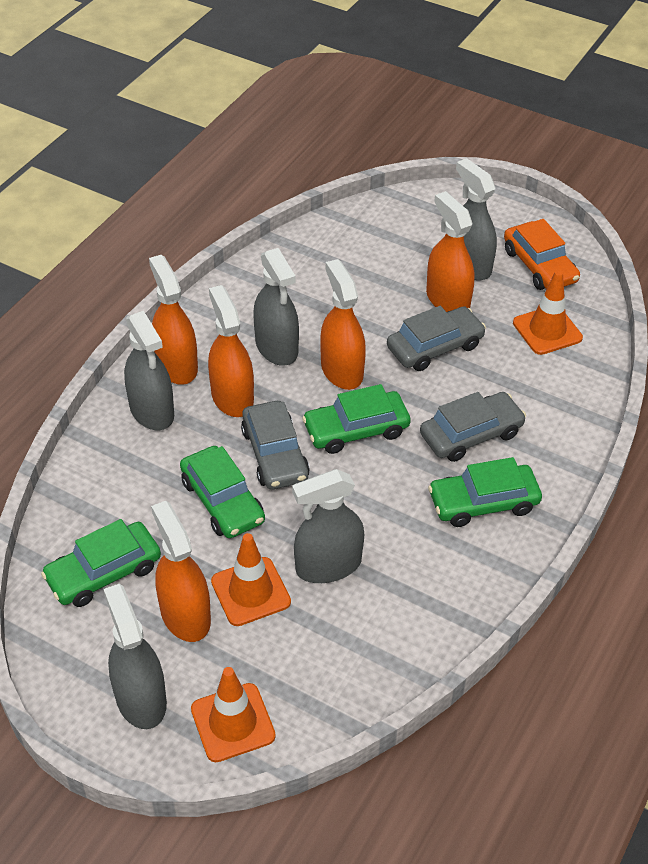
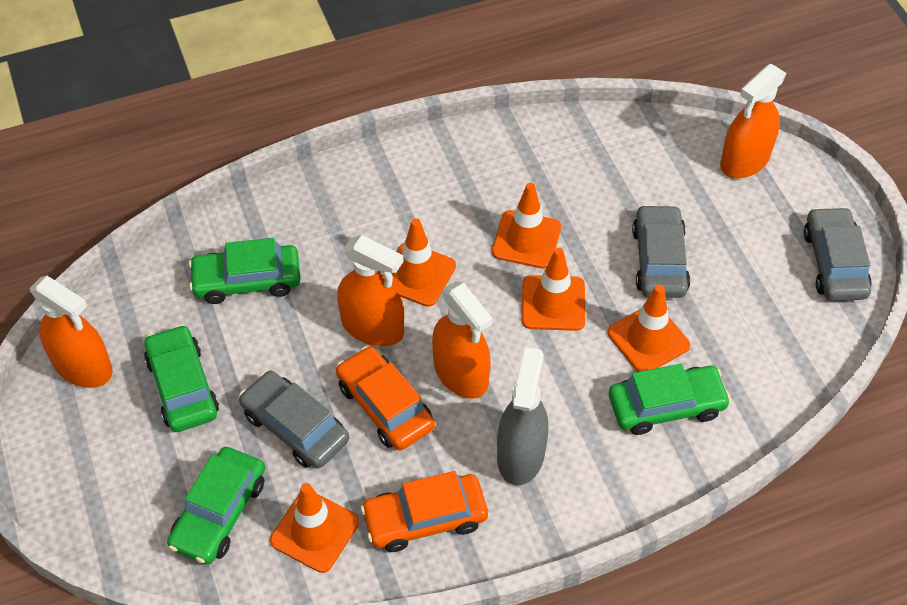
grey spray bottle: 5 -> 1
orange car: 1 -> 2
orange spray bottle: 5 -> 4
orange traffic cone: 3 -> 5

